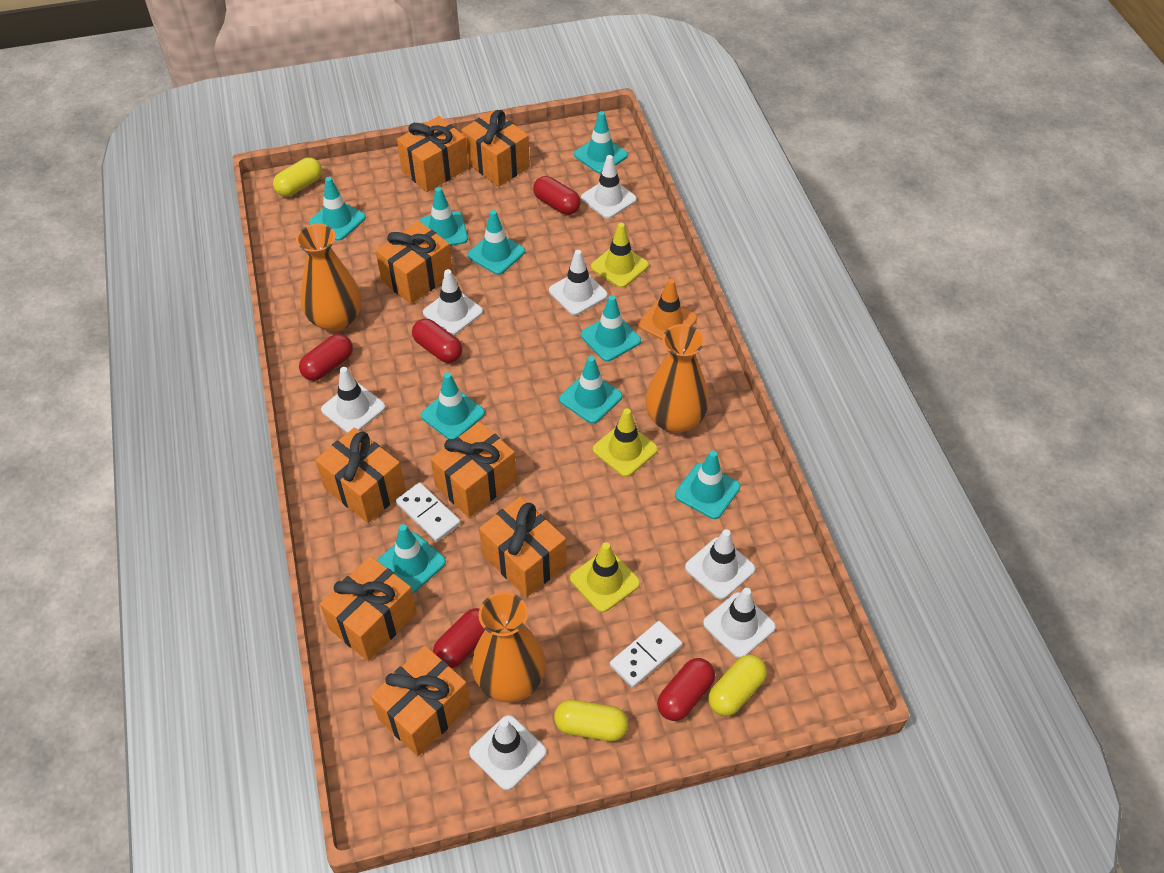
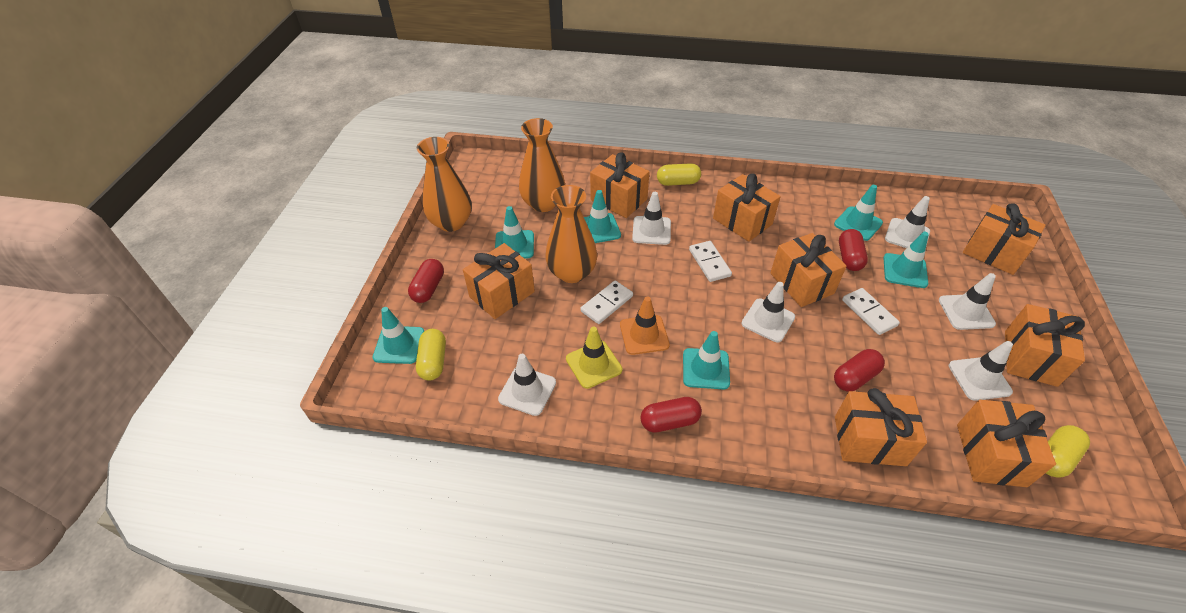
red capsule: 5 -> 4
turquoise traffic cone: 9 -> 6
white domino: 2 -> 3
white traffic cone: 7 -> 6
yellow traffic cone: 3 -> 1

